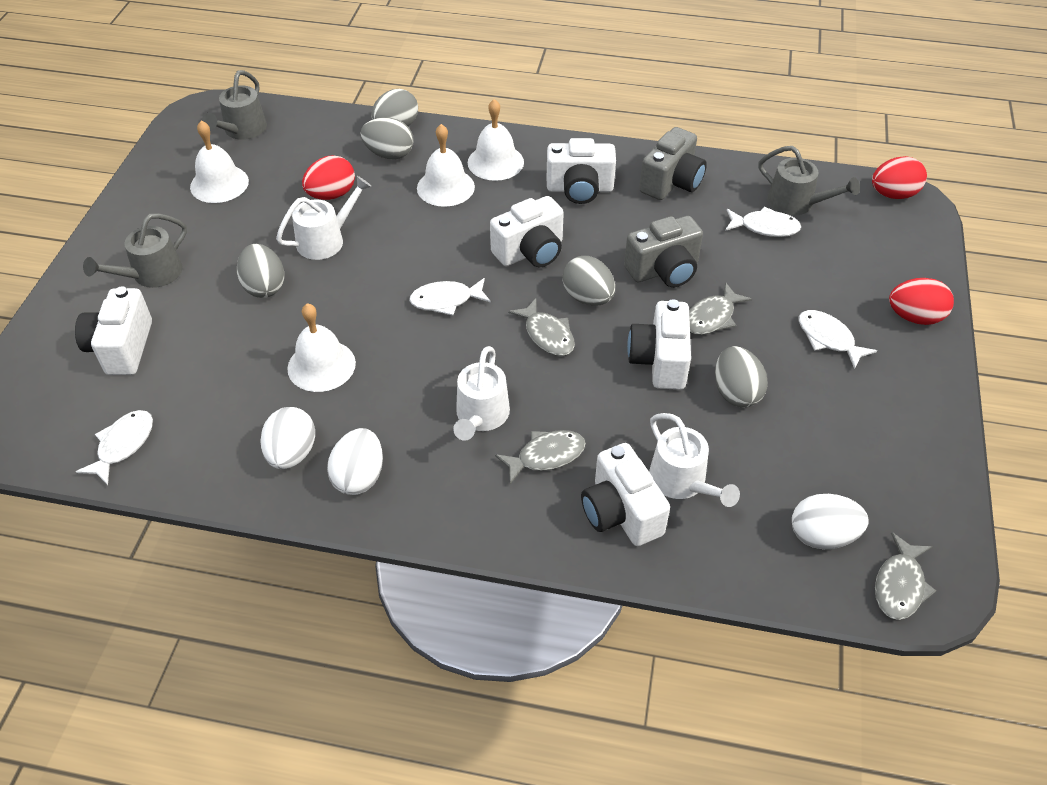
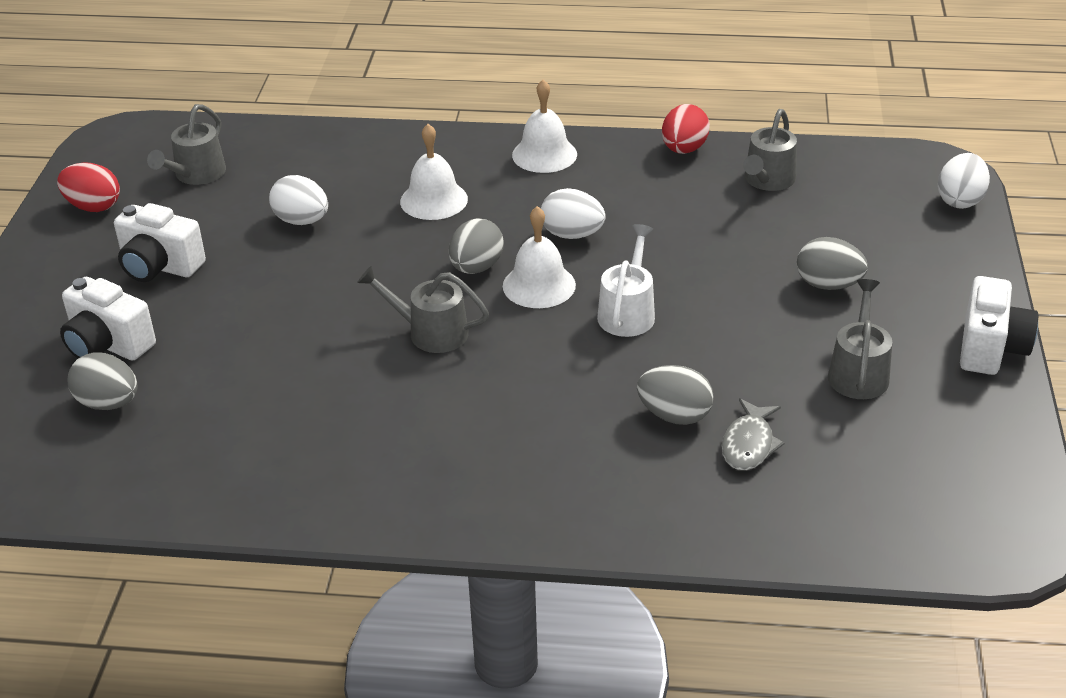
grey camera: 2 -> 0
grey egg: 5 -> 4
grey fish: 4 -> 1
grey watering can: 3 -> 4
red egg: 3 -> 2
white bell: 4 -> 3
white camera: 5 -> 3
white fish: 4 -> 0
white watering can: 3 -> 1

